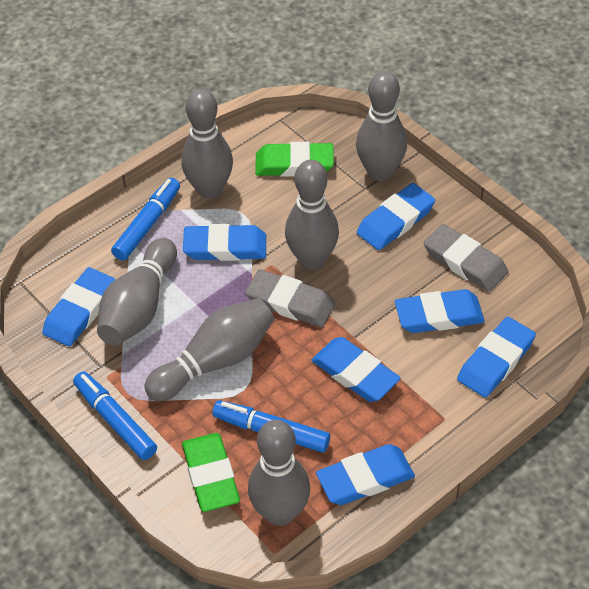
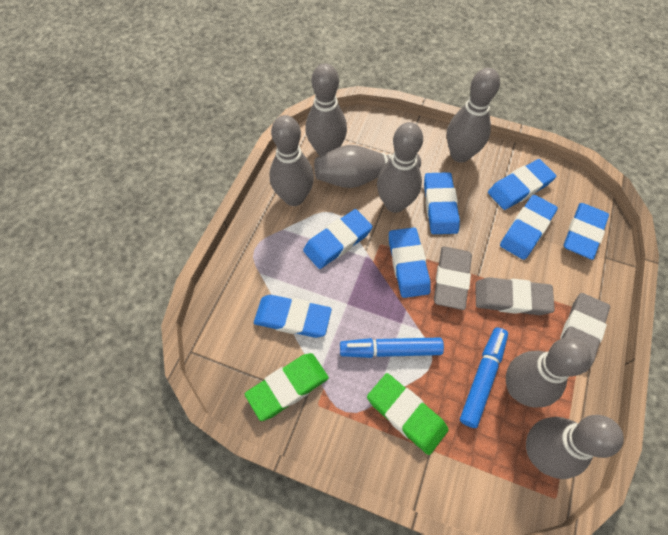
blue marker: 3 -> 2
grey bowling pin: 6 -> 7
grey eraser: 2 -> 3

